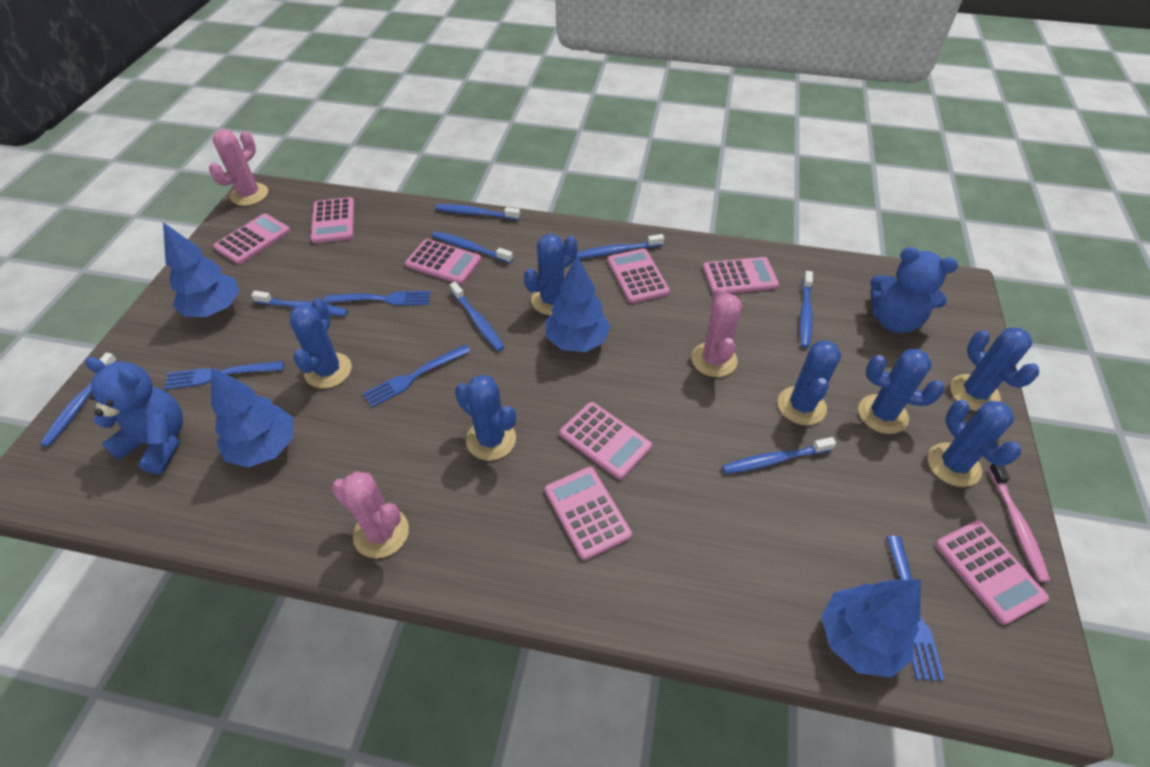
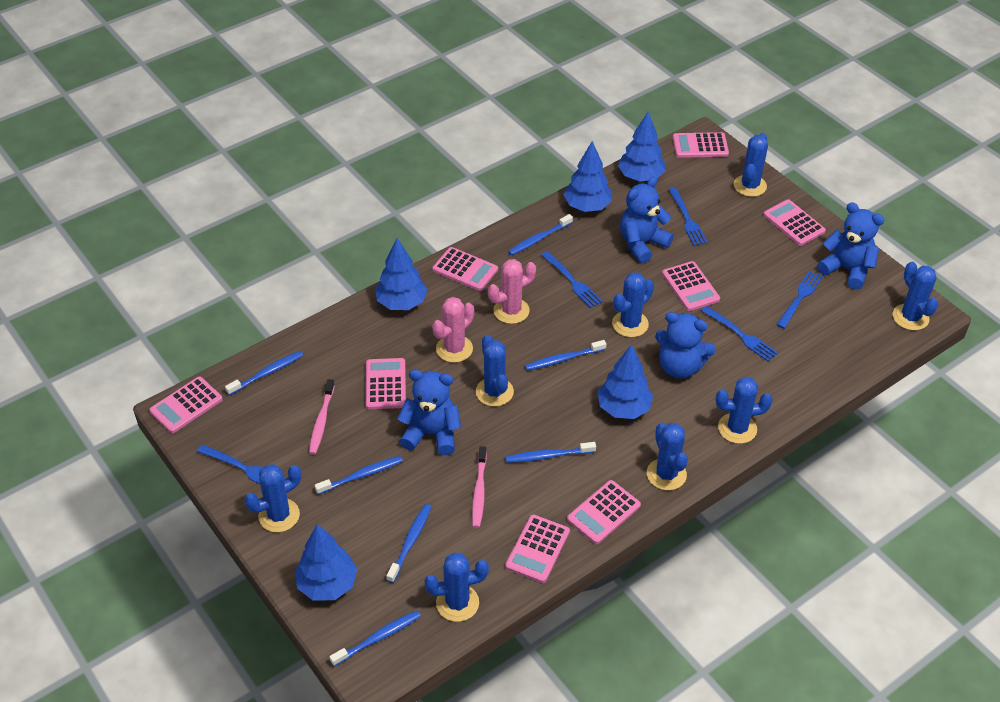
blue cactus: 7 -> 8
blue fork: 4 -> 5
blue teddy bear: 2 -> 4
blue toothbrush: 8 -> 7
blue tree: 4 -> 5
pink cactus: 3 -> 2
pink toothbrush: 1 -> 2

